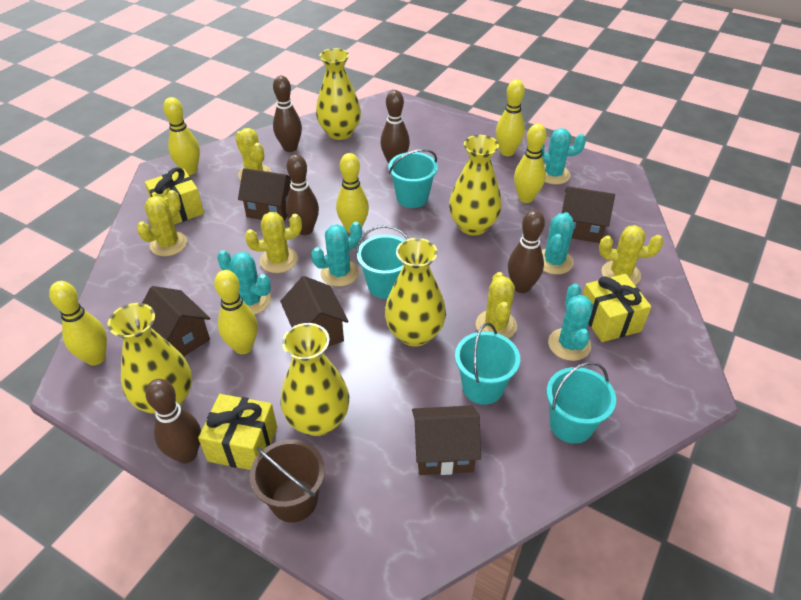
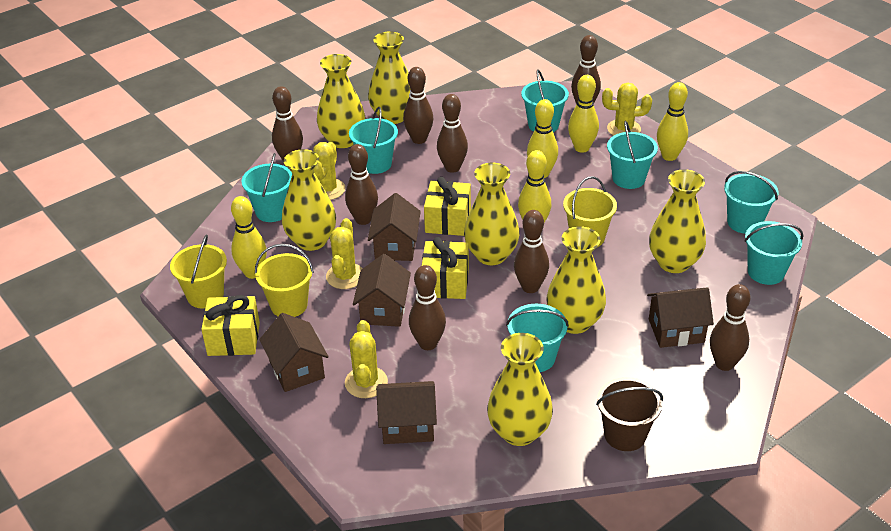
brown bowling pin: 5 -> 8
turquoise bucket: 4 -> 7
turquoise cactus: 5 -> 0
yellow bowling pin: 6 -> 5
yellow bucket: 0 -> 3
yellow cactus: 5 -> 4
yellow vase: 5 -> 7

